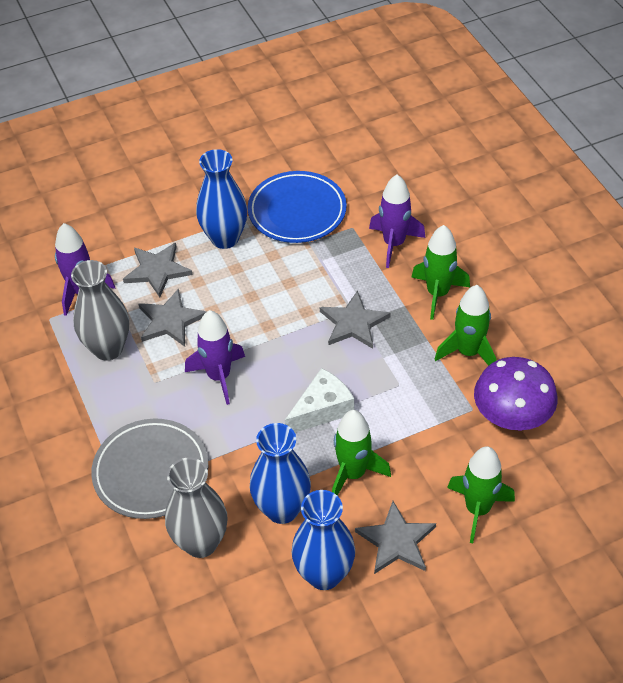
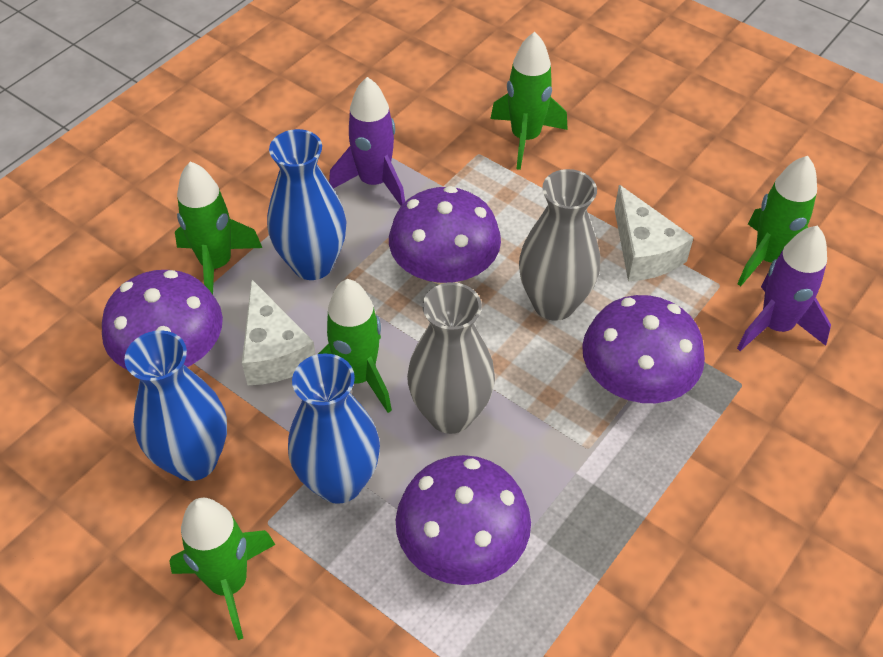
blue plate: 1 -> 0
green rocket: 4 -> 5
grey plate: 1 -> 0
grey star: 4 -> 0
purple mushroom: 1 -> 4
purple rocket: 3 -> 2
white cheese: 1 -> 2

